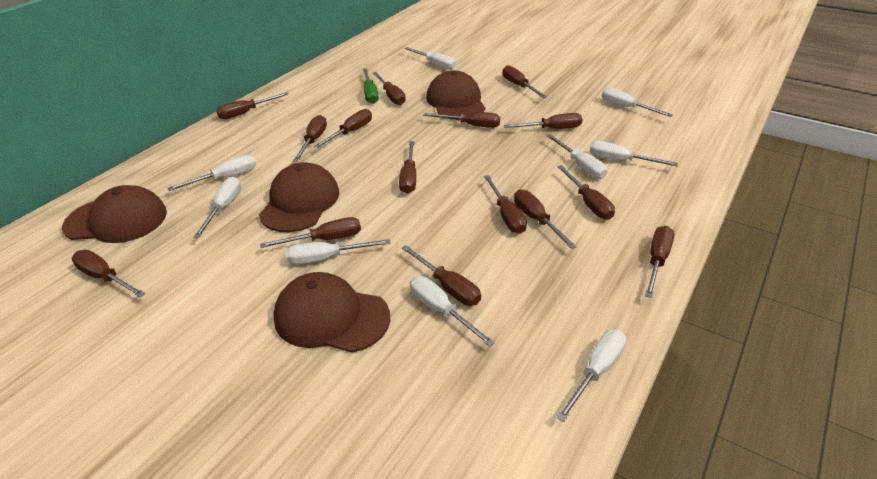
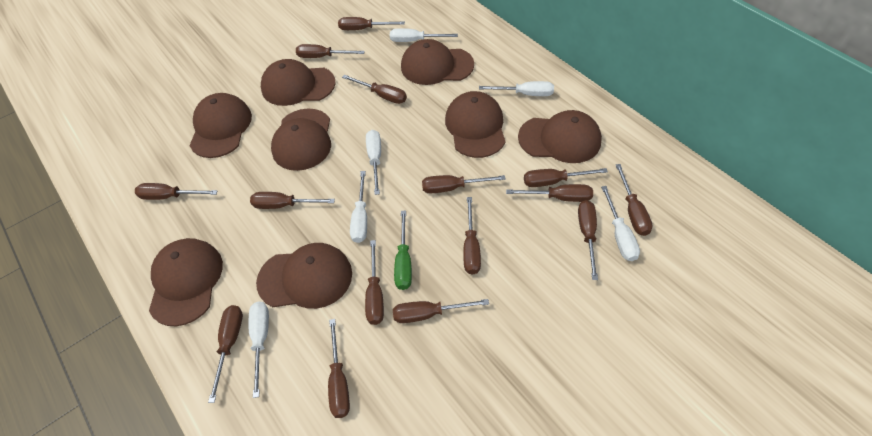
brown cap: 4 -> 8
white screwdriver: 9 -> 6

